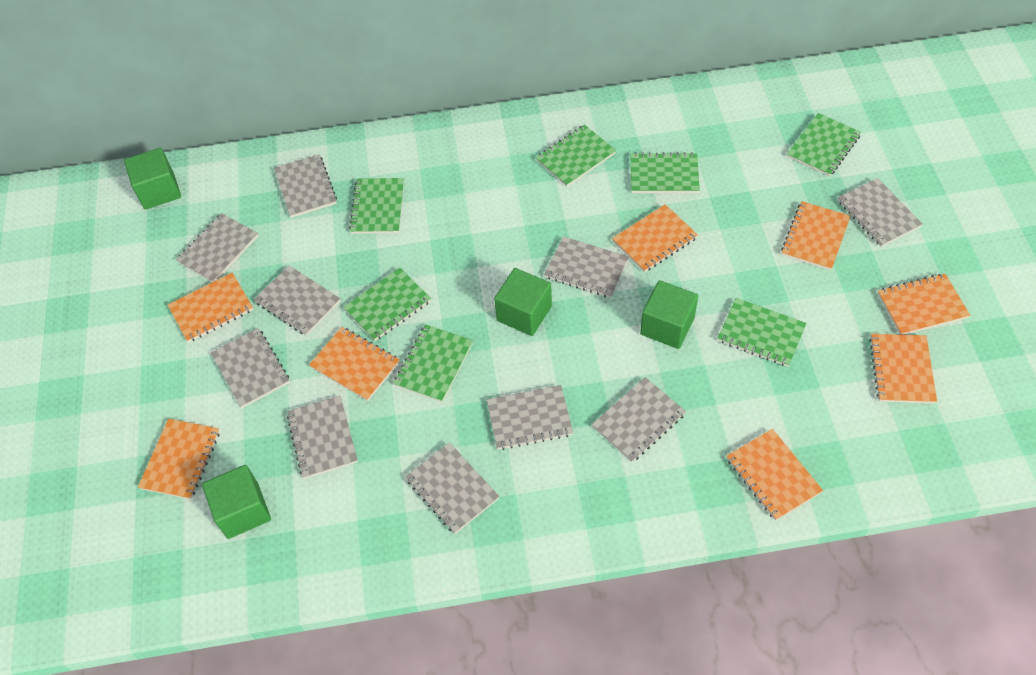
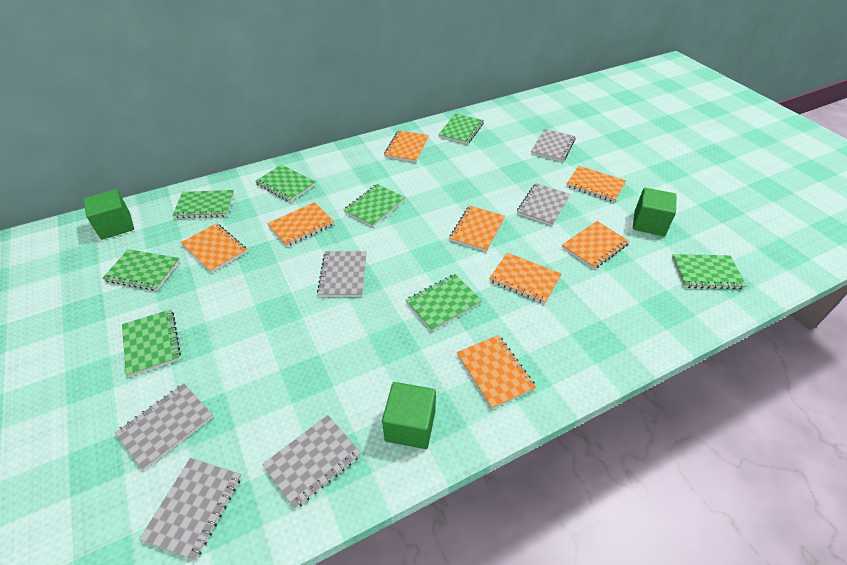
green cube: 4 -> 3
green notebook: 7 -> 8
grey notebook: 10 -> 6

